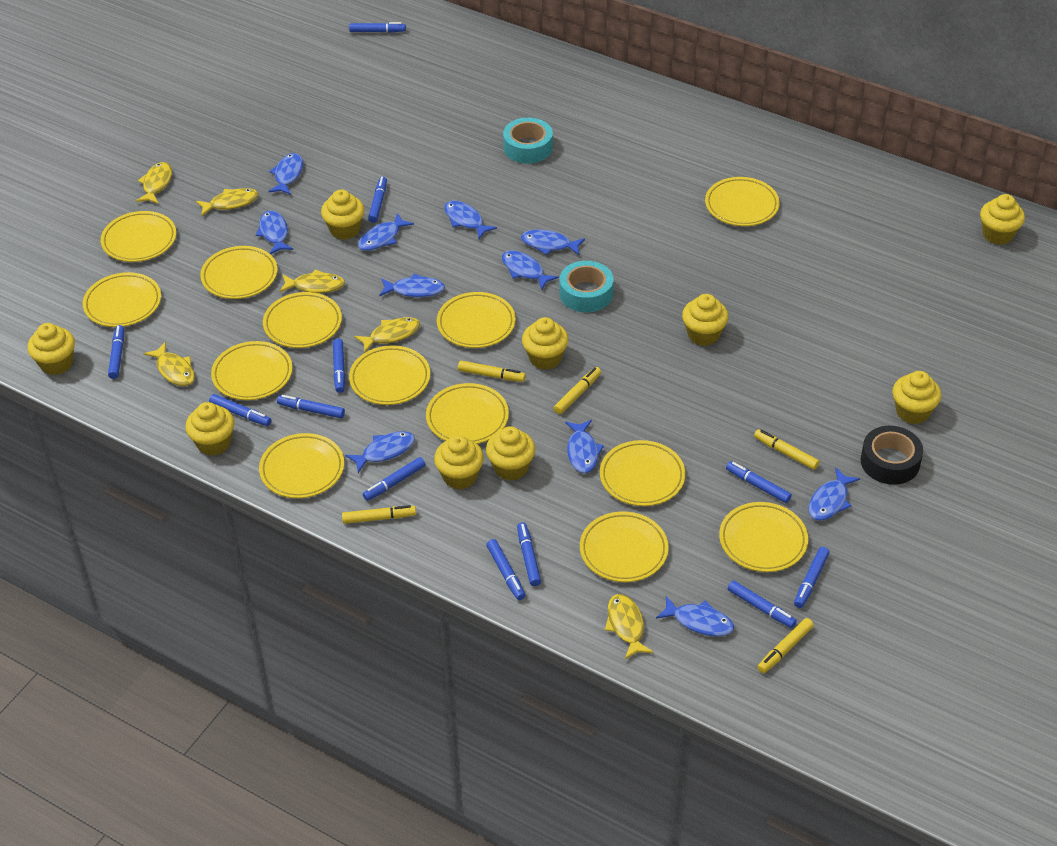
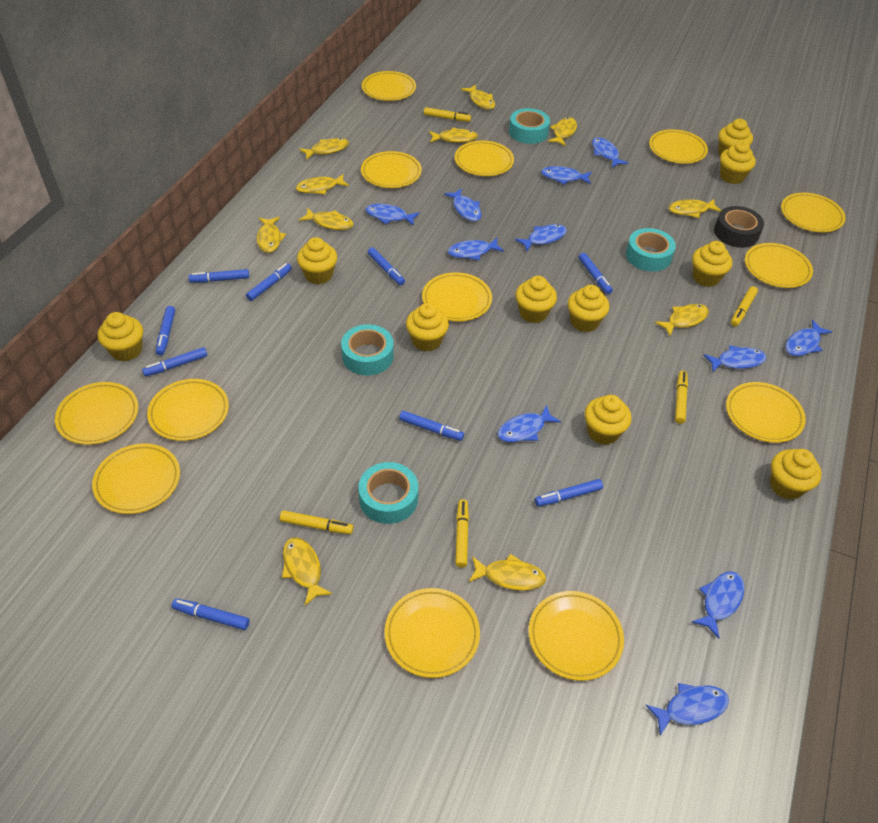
blue marker: 12 -> 9
turquoise tape: 2 -> 4
yellow cupcake: 9 -> 10
yellow fish: 6 -> 11

